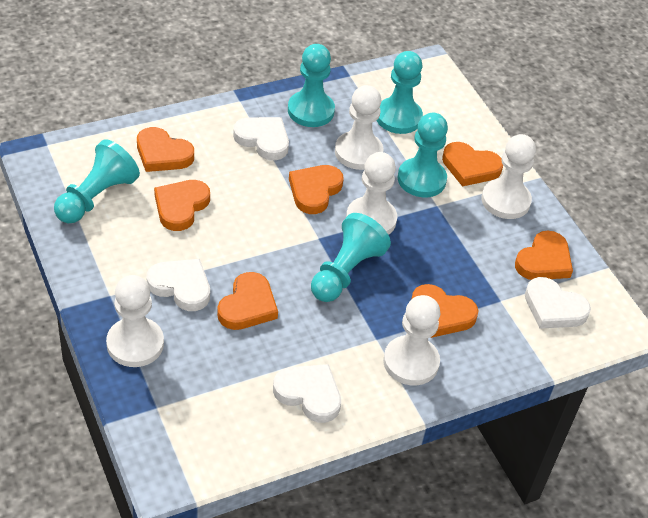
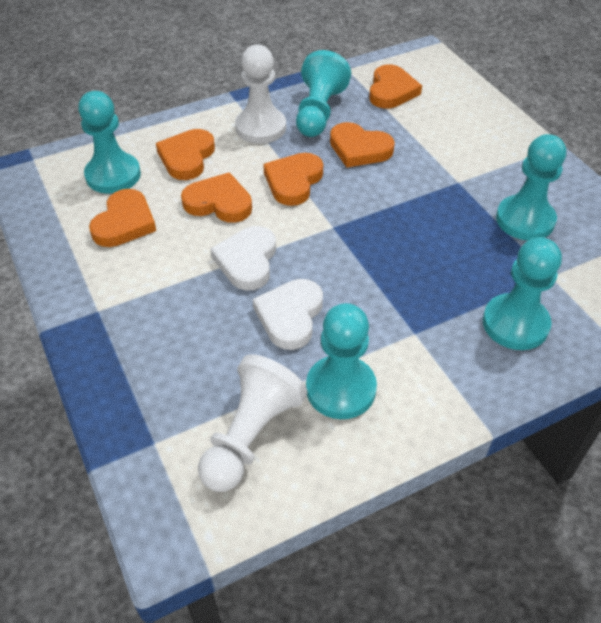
orange heart: 7 -> 6
white heart: 4 -> 2
white pawn: 5 -> 2

